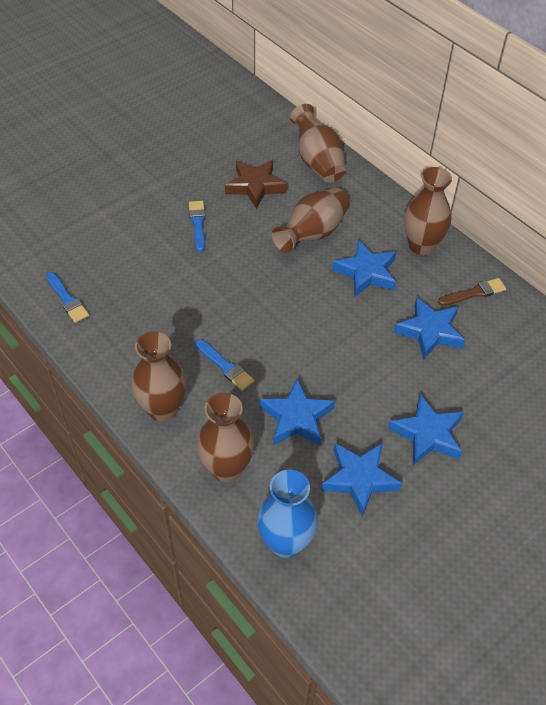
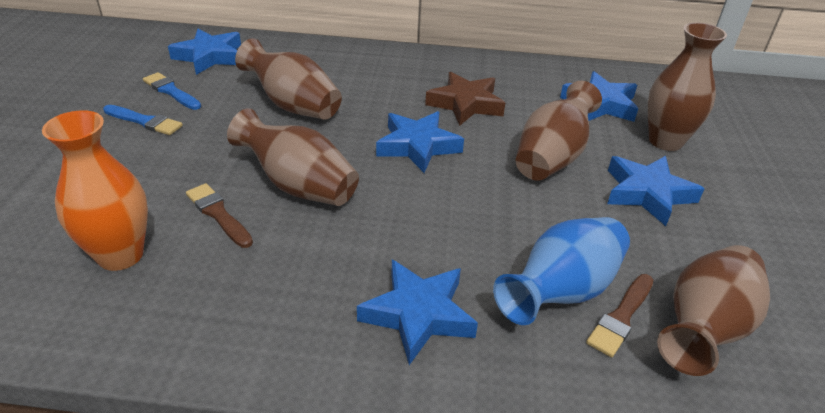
blue brush: 3 -> 2
brown brush: 1 -> 2
orange vase: 0 -> 1

